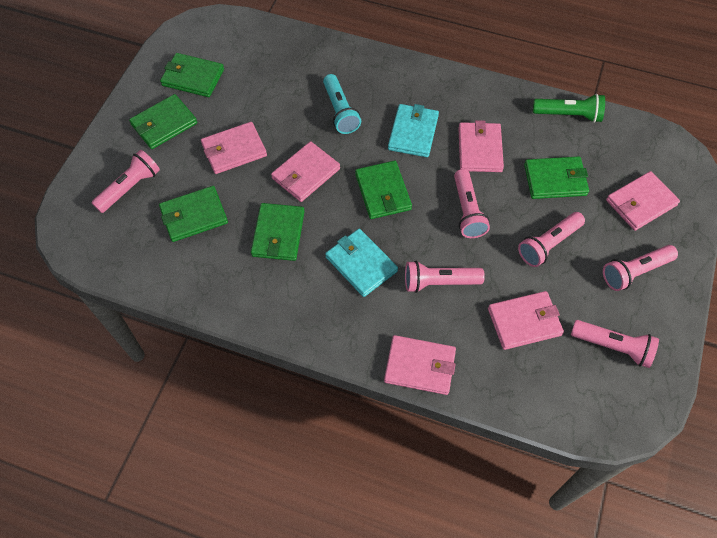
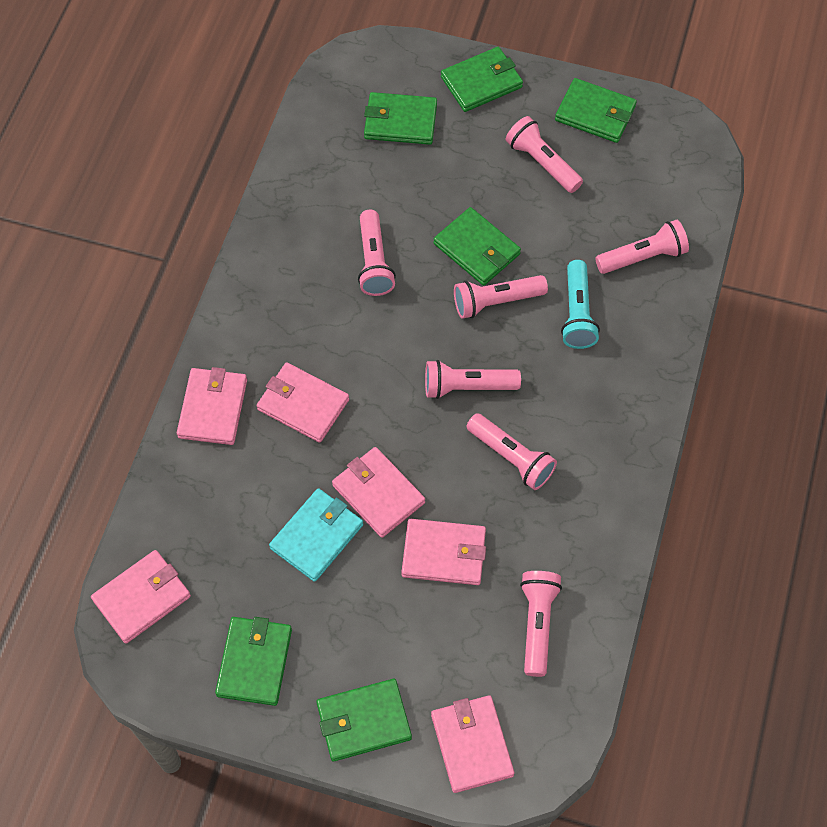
green flashlight: 1 -> 0
pink flashlight: 6 -> 7
turquoise wallet: 2 -> 1

